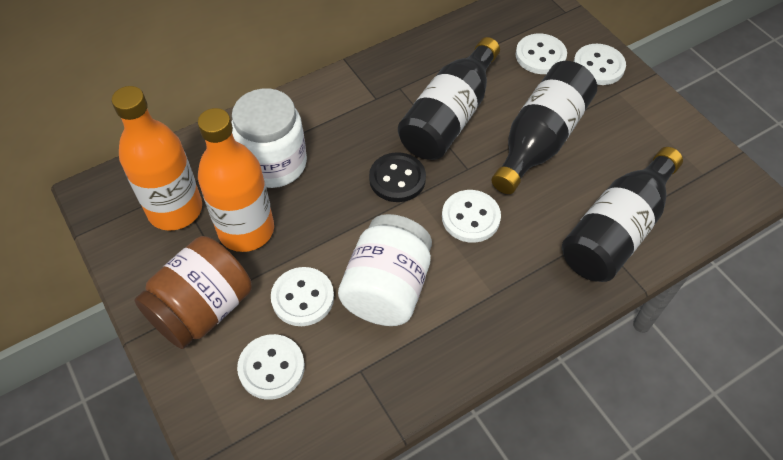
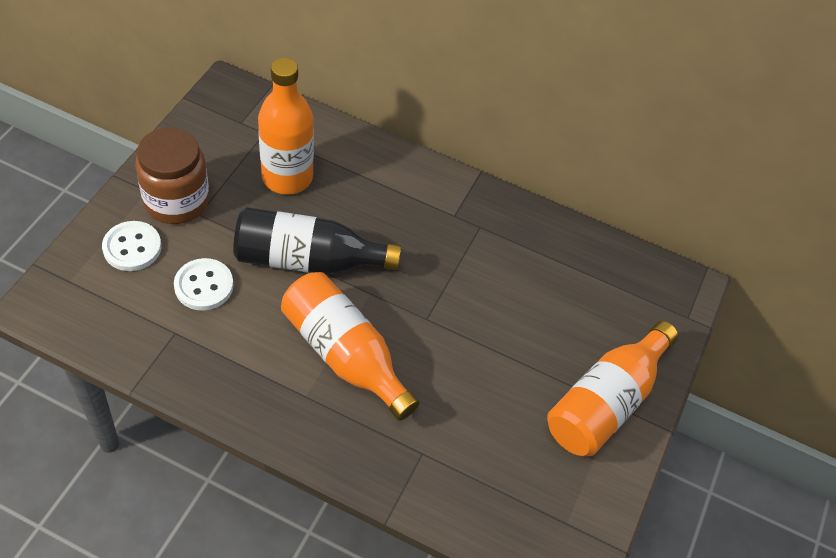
black bottle: 3 -> 1
black button: 1 -> 0
orange bottle: 2 -> 3
white button: 5 -> 2
white jar: 2 -> 0

